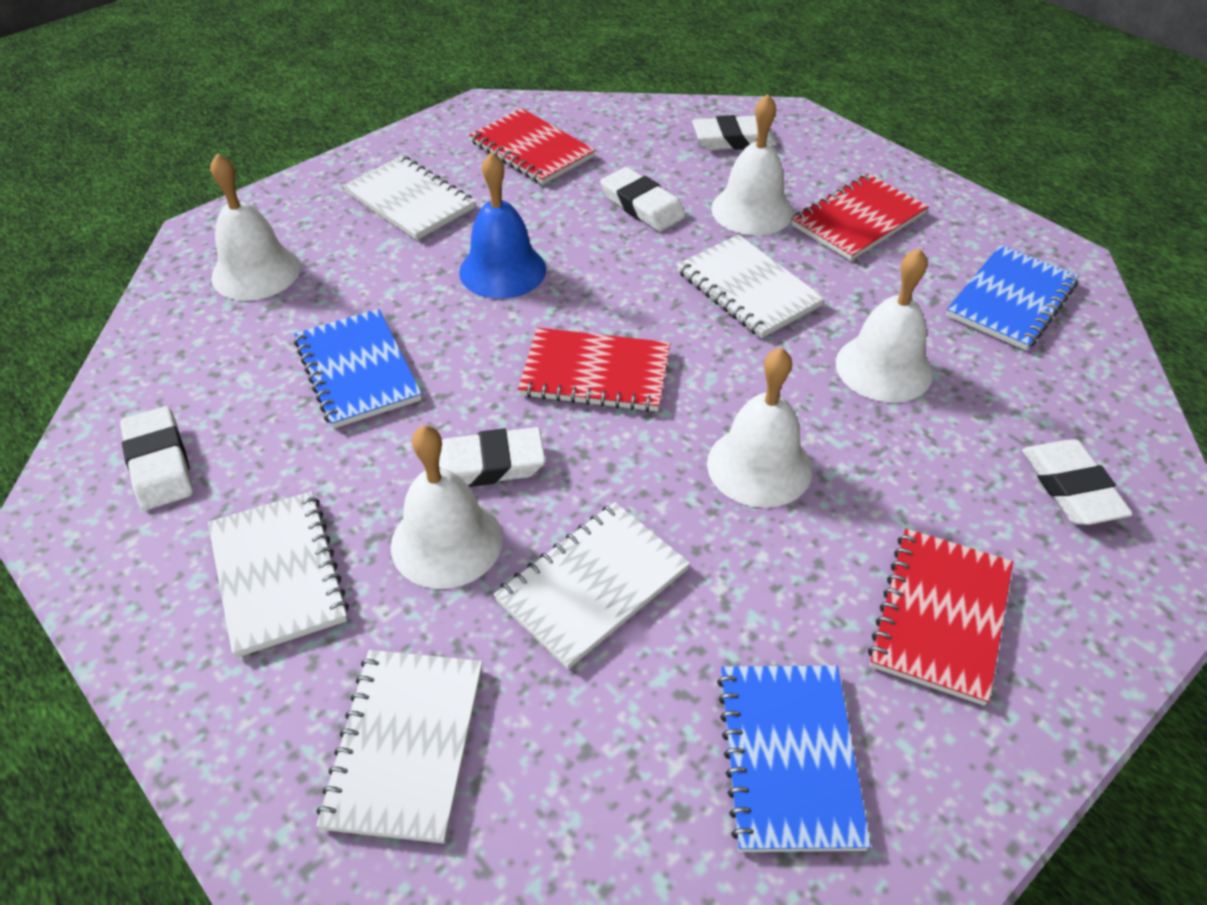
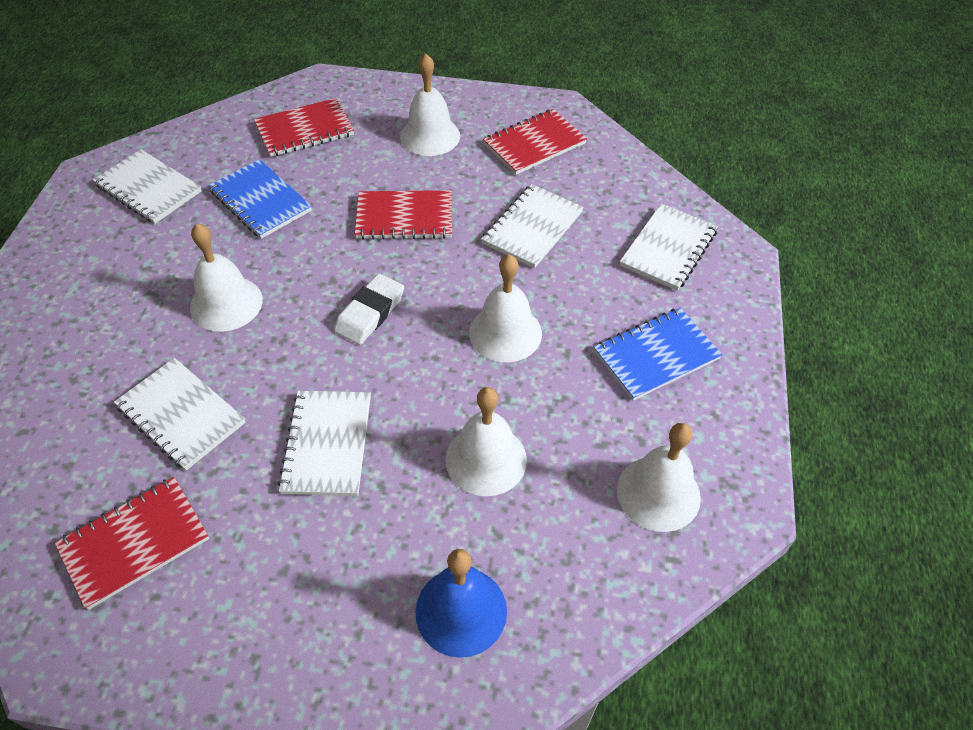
blue notebook: 3 -> 2
white eraser: 5 -> 1

